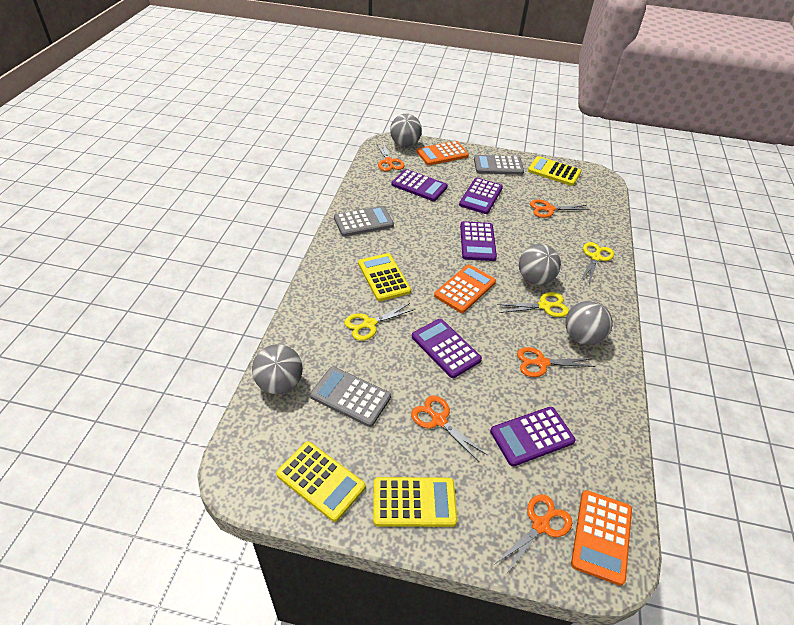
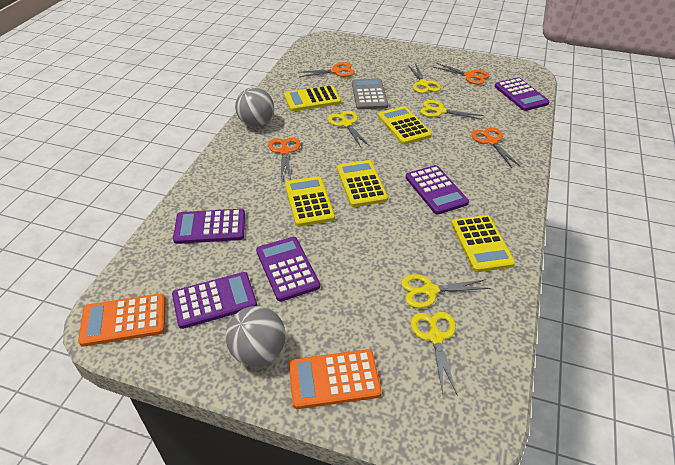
grey ball: 4 -> 2
grey calculator: 3 -> 1
orange calculator: 3 -> 2
orange scissors: 5 -> 4
yellow calculator: 4 -> 5
yellow scissors: 3 -> 5

